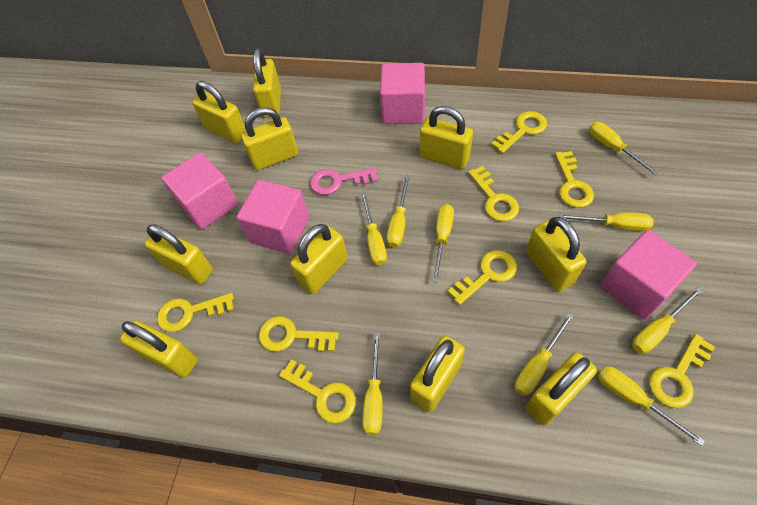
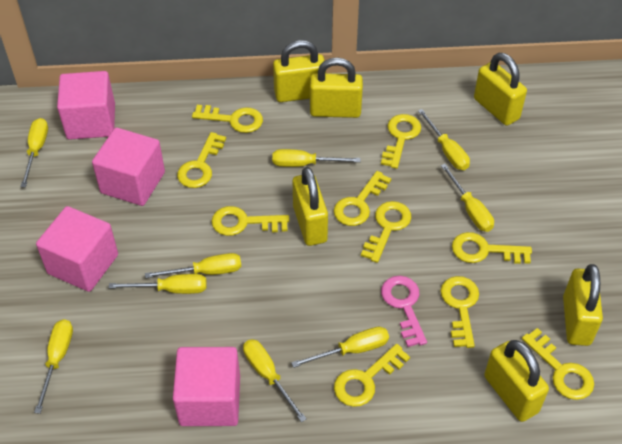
yellow key: 8 -> 10
yellow padlock: 10 -> 6

